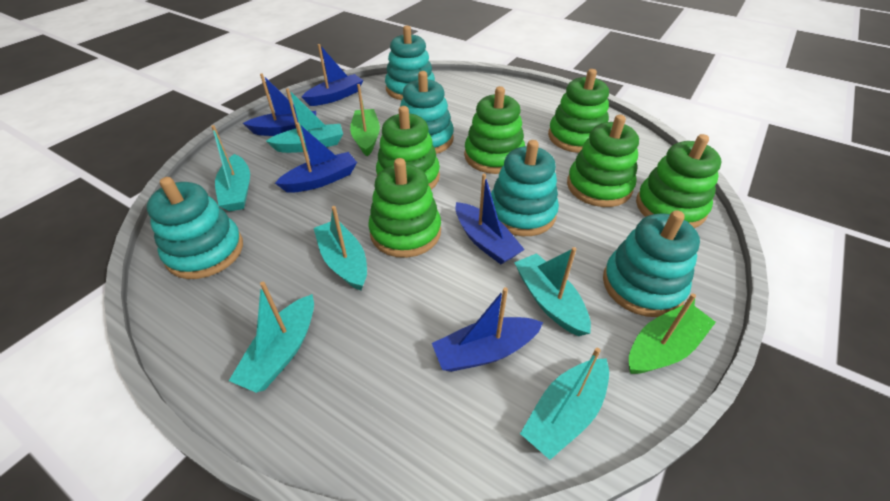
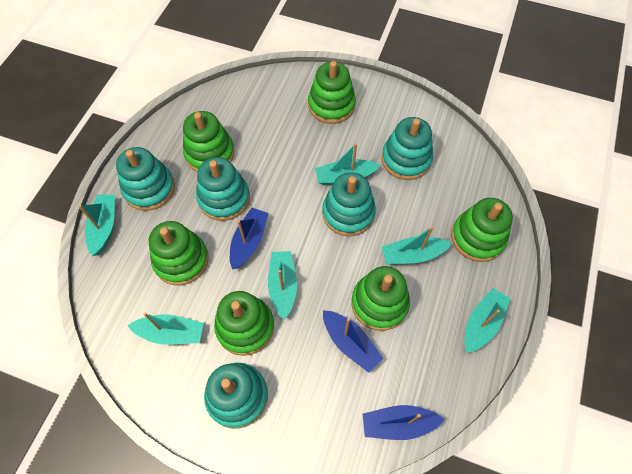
blue boat: 5 -> 3
green boat: 2 -> 0

